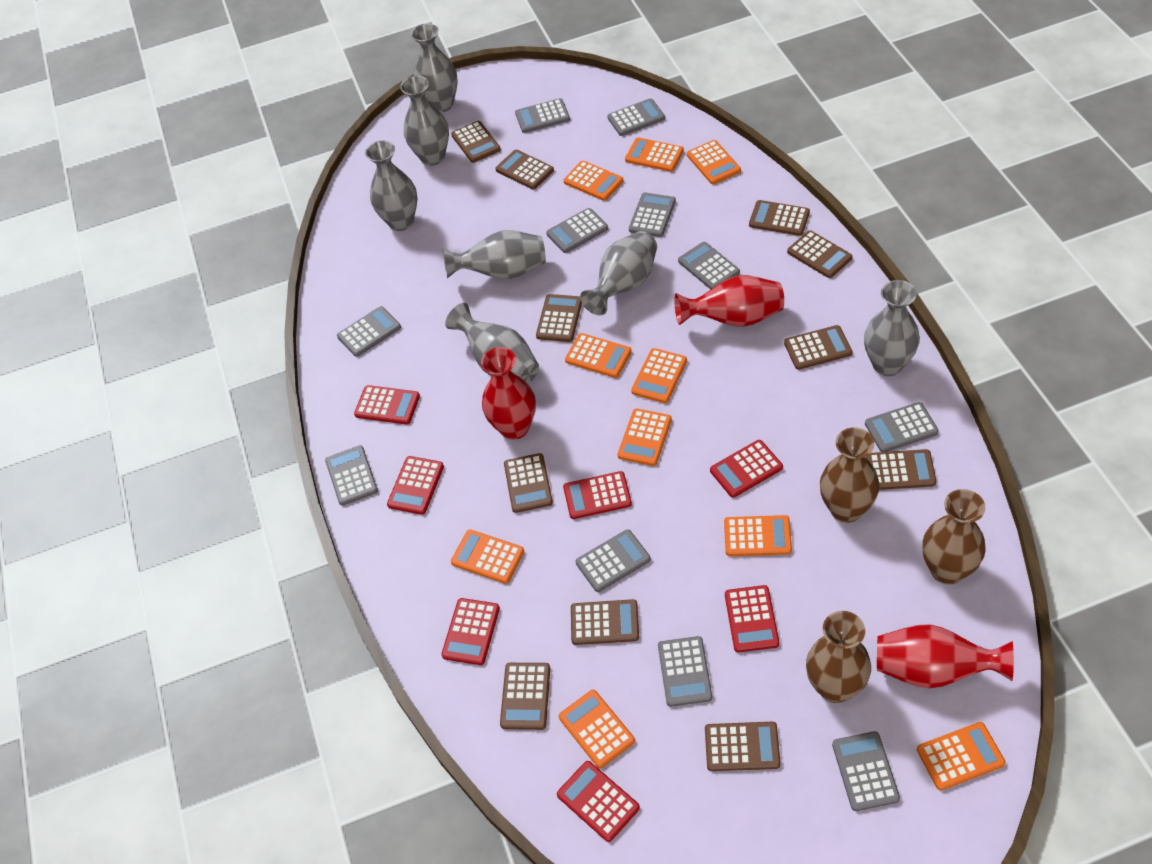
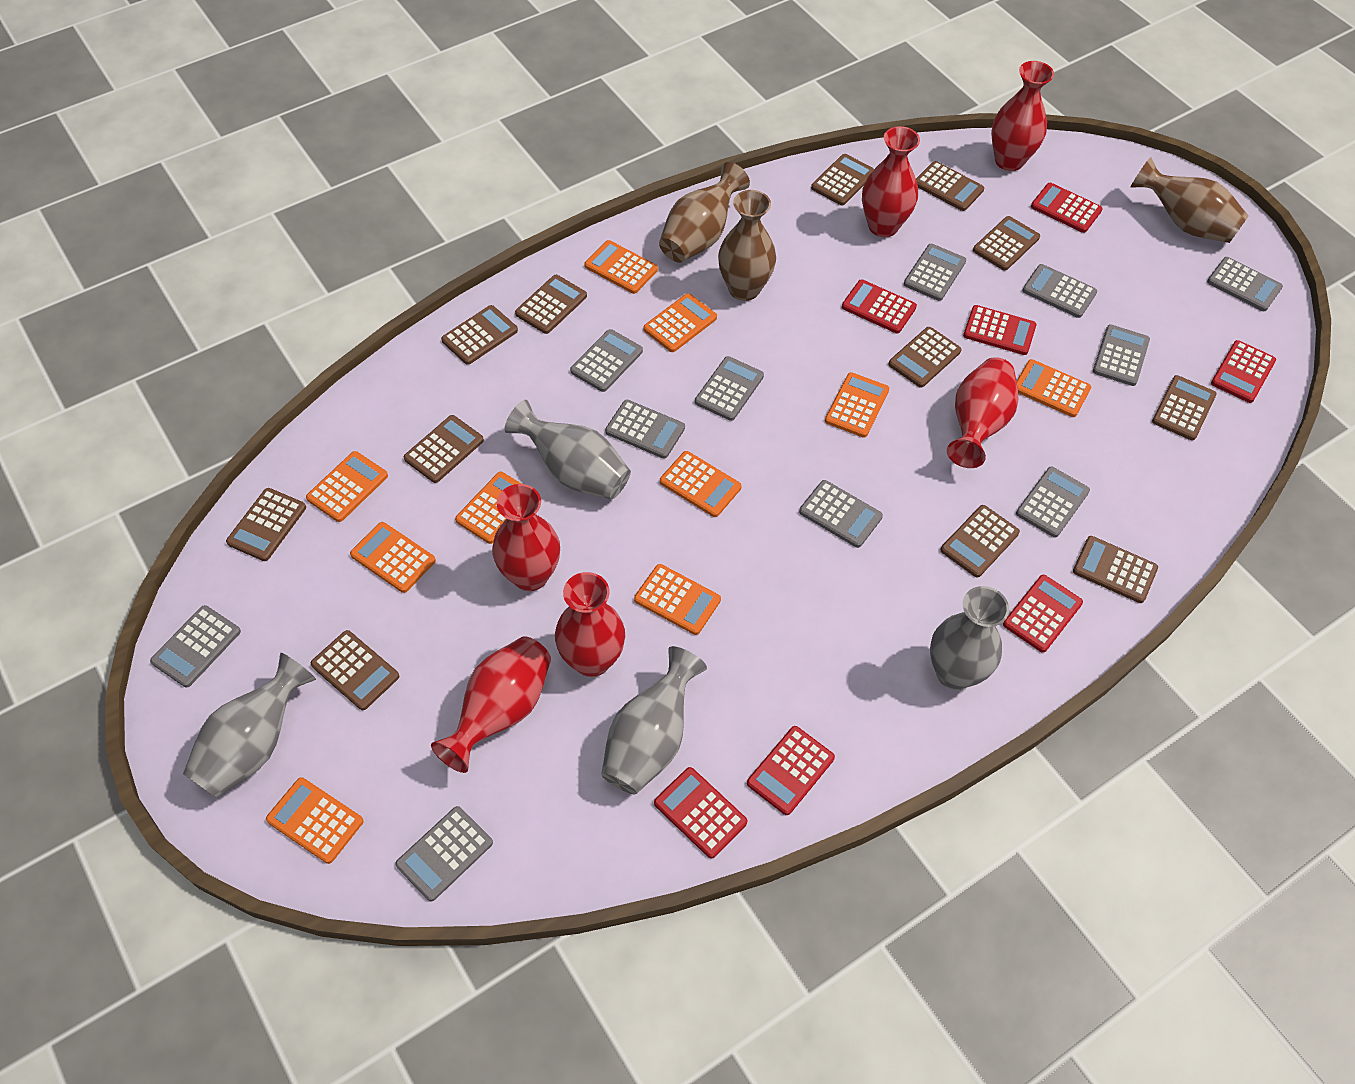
brown calculator: 11 -> 12
grey vase: 7 -> 4
red vase: 3 -> 6

